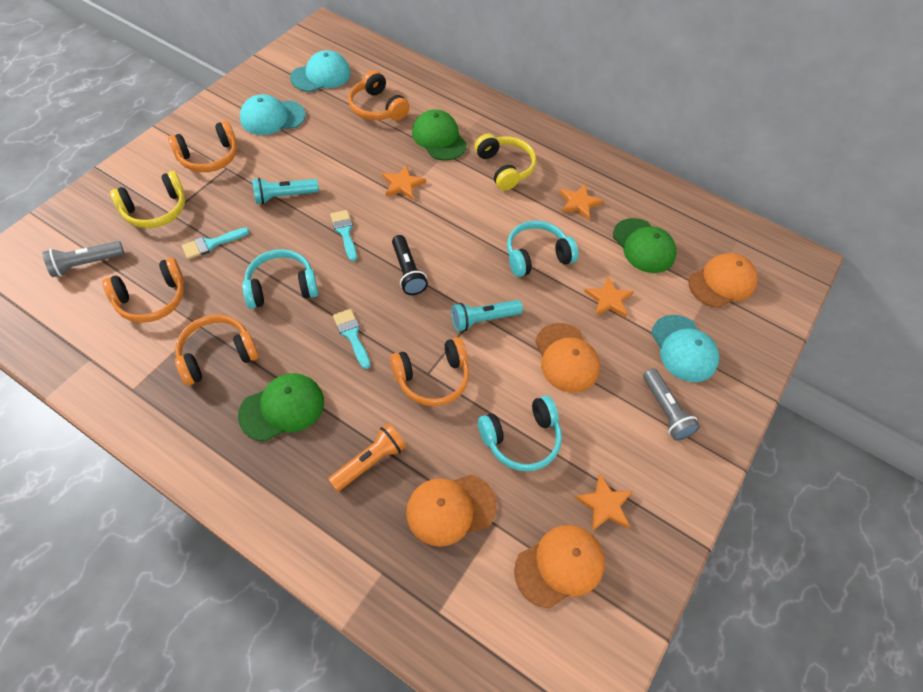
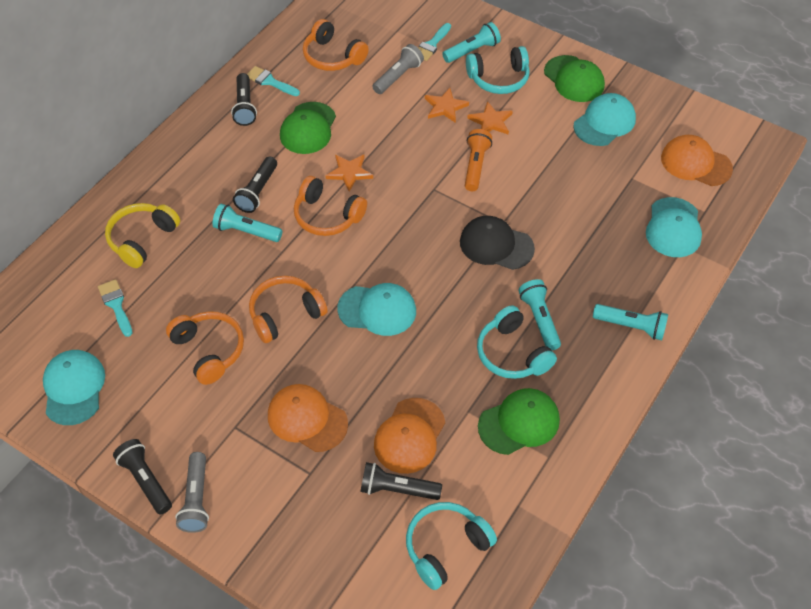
black cap: 0 -> 1
black flashlight: 1 -> 4
orange cap: 4 -> 3
orange headphones: 5 -> 4
orange star: 4 -> 3
turquoise cap: 3 -> 4
turquoise flashlight: 2 -> 4
yellow headphones: 2 -> 1

